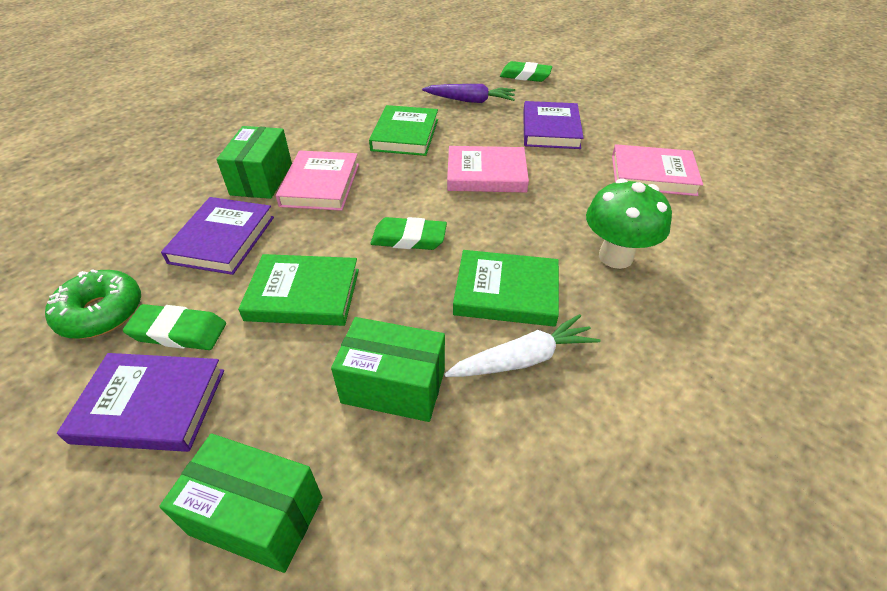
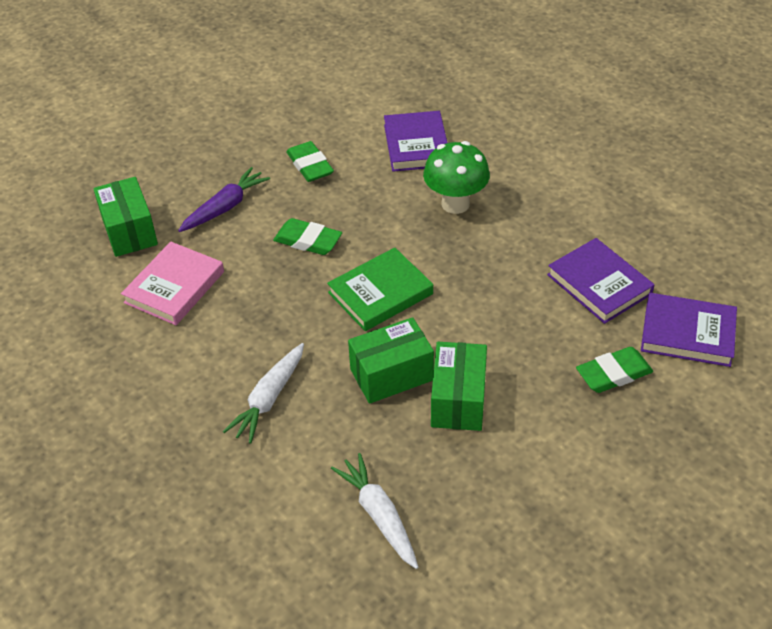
green book: 3 -> 1
green donut: 1 -> 0
pink book: 3 -> 1
white carrot: 1 -> 2

